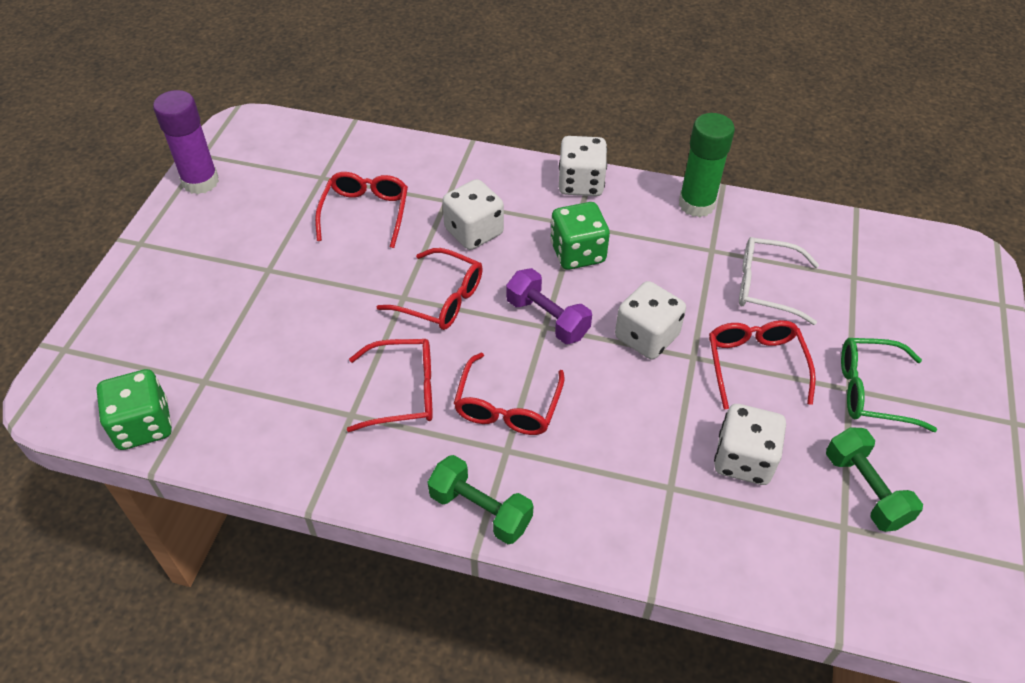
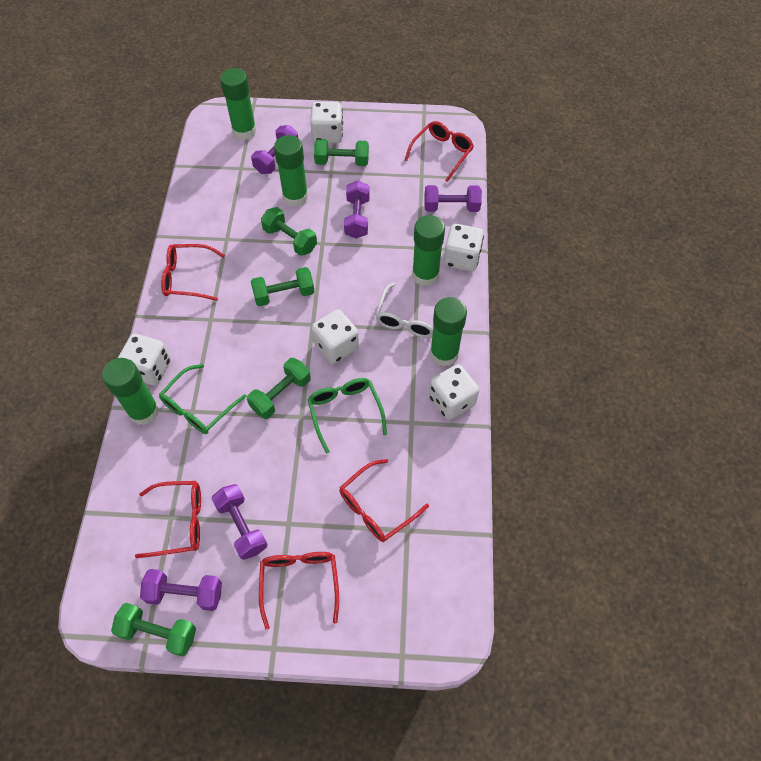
green dice: 2 -> 0
green dumbbell: 2 -> 5
green glasses: 1 -> 2
green glue stick: 1 -> 5
purple dumbbell: 1 -> 5
purple glue stick: 1 -> 0
white dice: 4 -> 5

